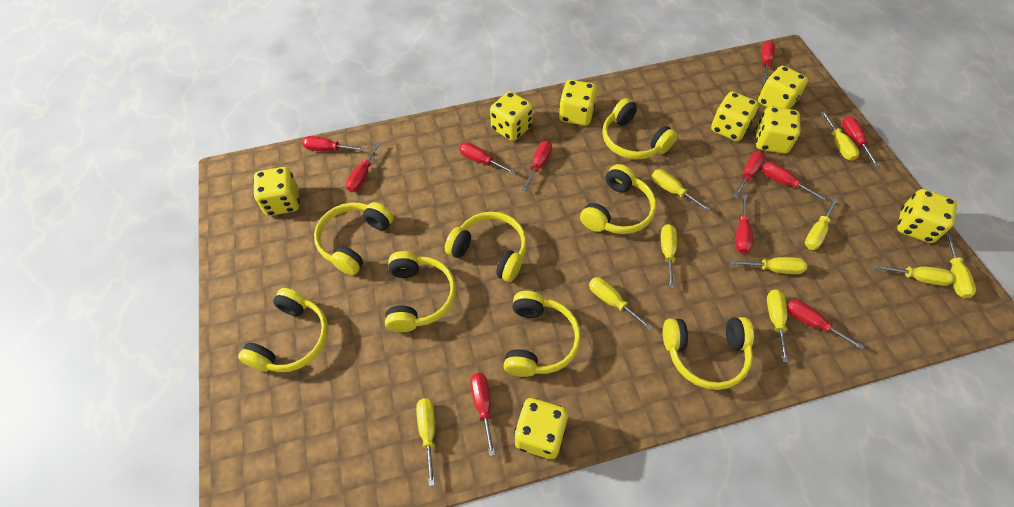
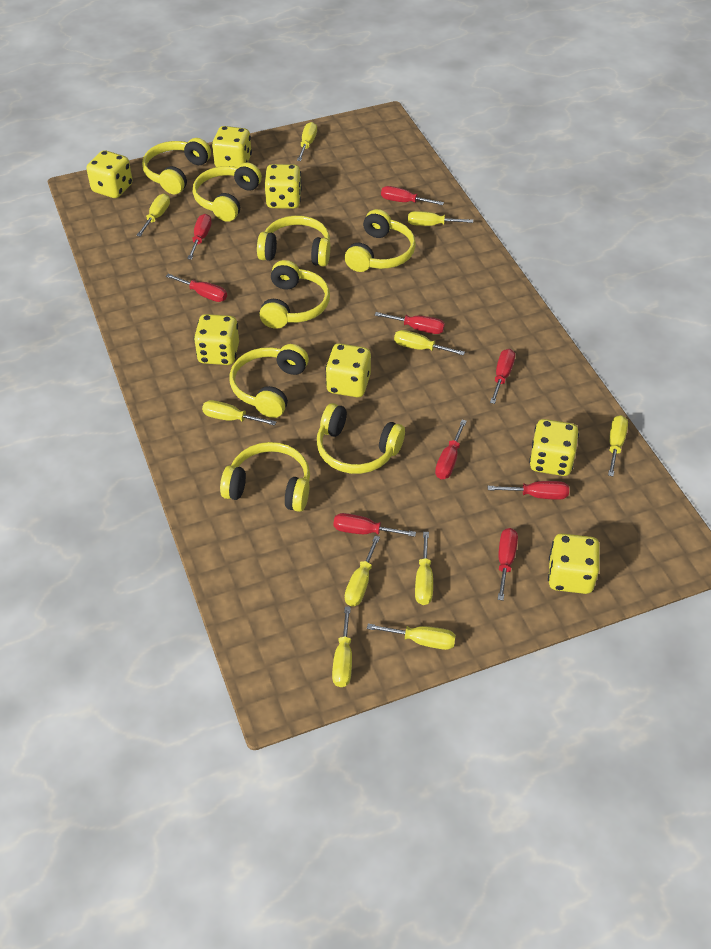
red screwdriver: 11 -> 9
yellow dice: 8 -> 7

